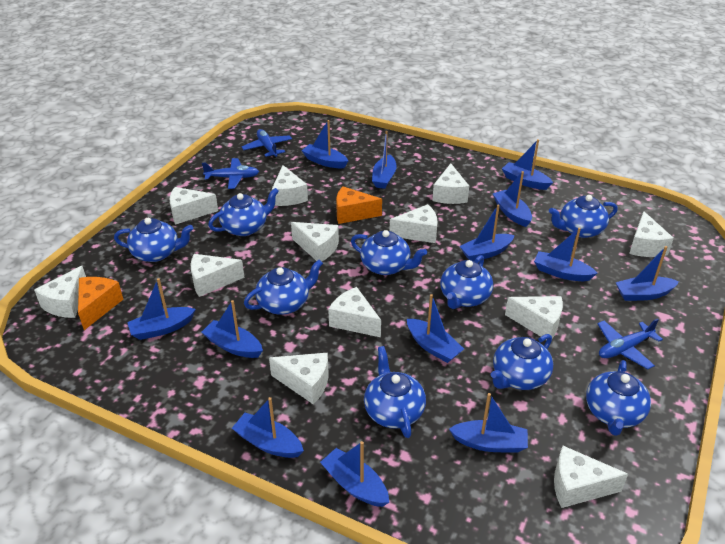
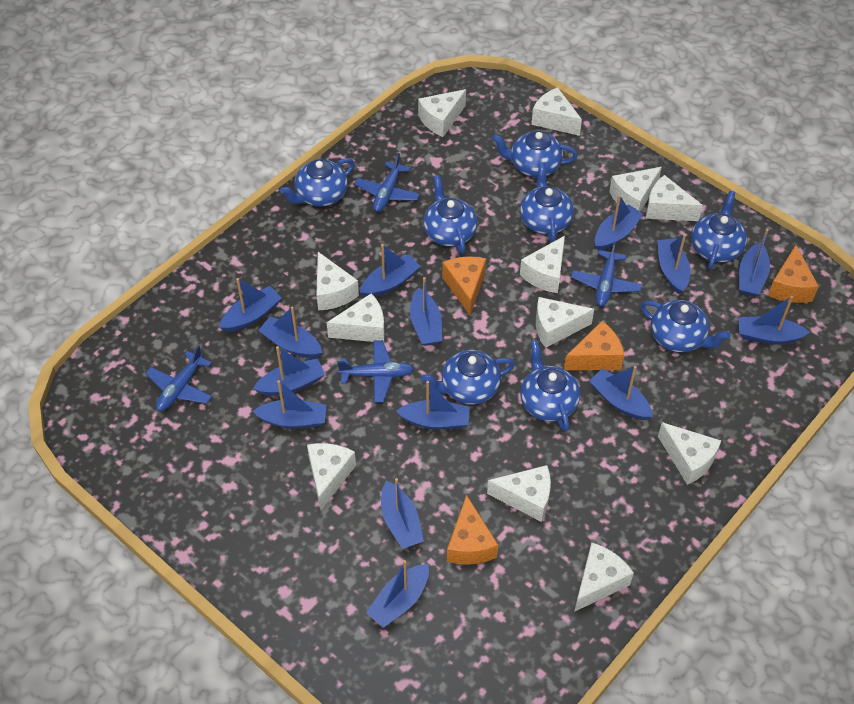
blue boat: 13 -> 14
blue plane: 3 -> 4
blue teapot: 9 -> 8
orange cheese: 2 -> 4

